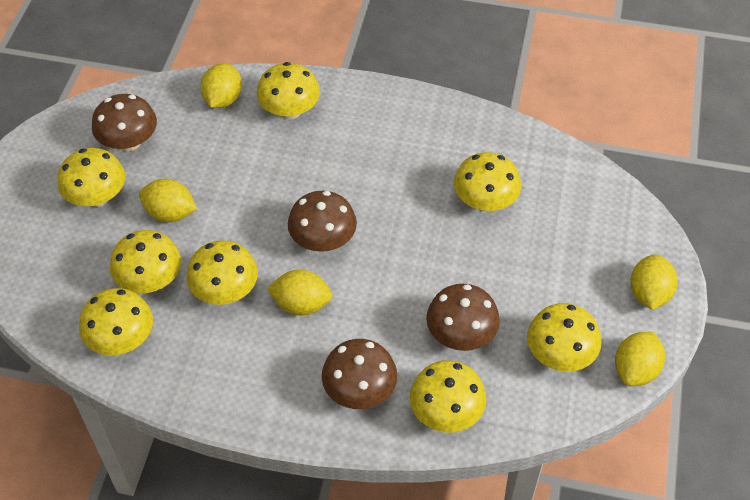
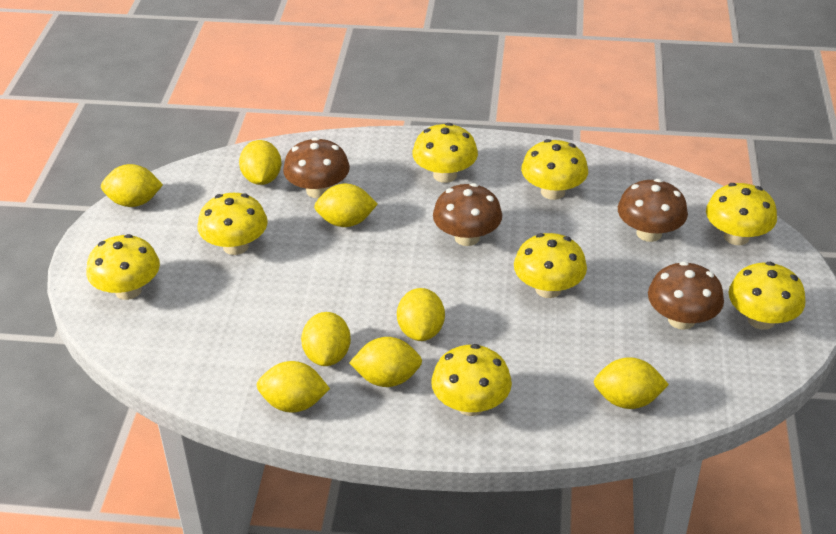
yellow lemon: 5 -> 8

